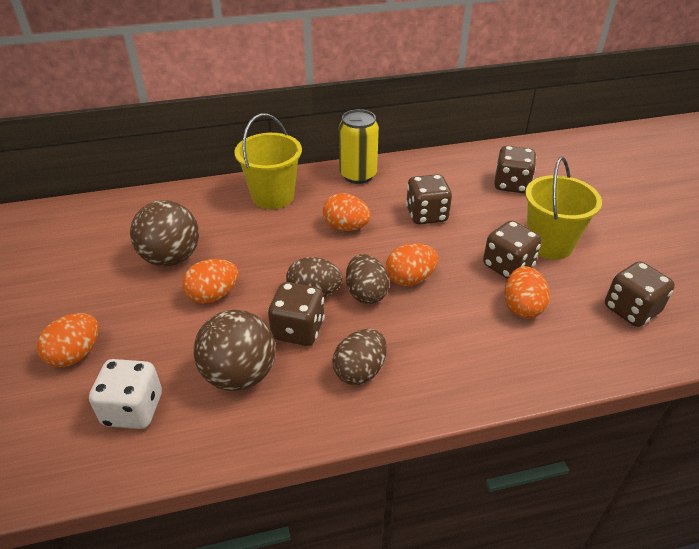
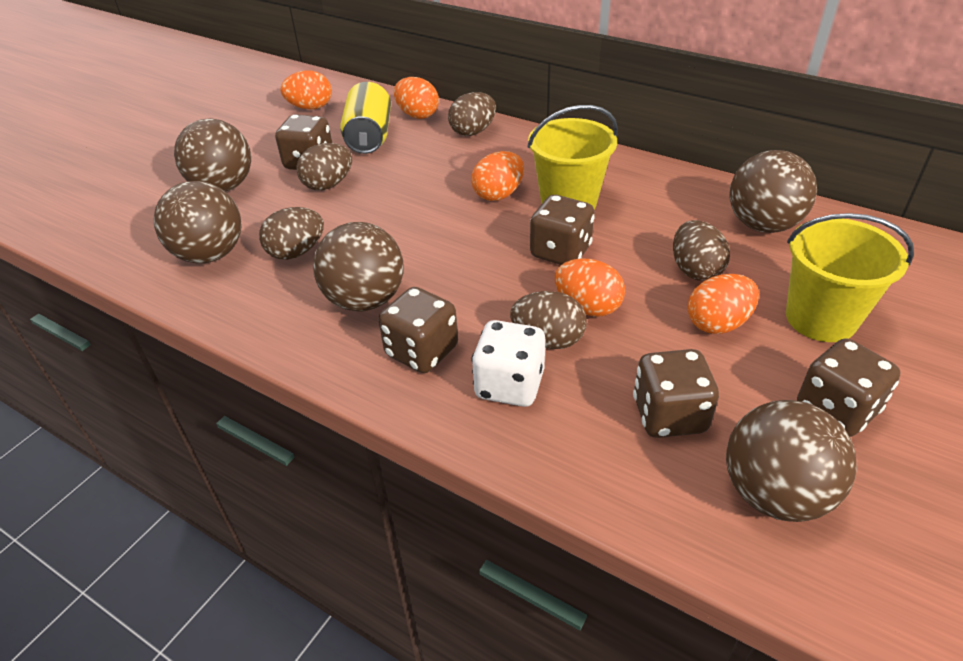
brown ball: 2 -> 5
brown egg: 3 -> 5

